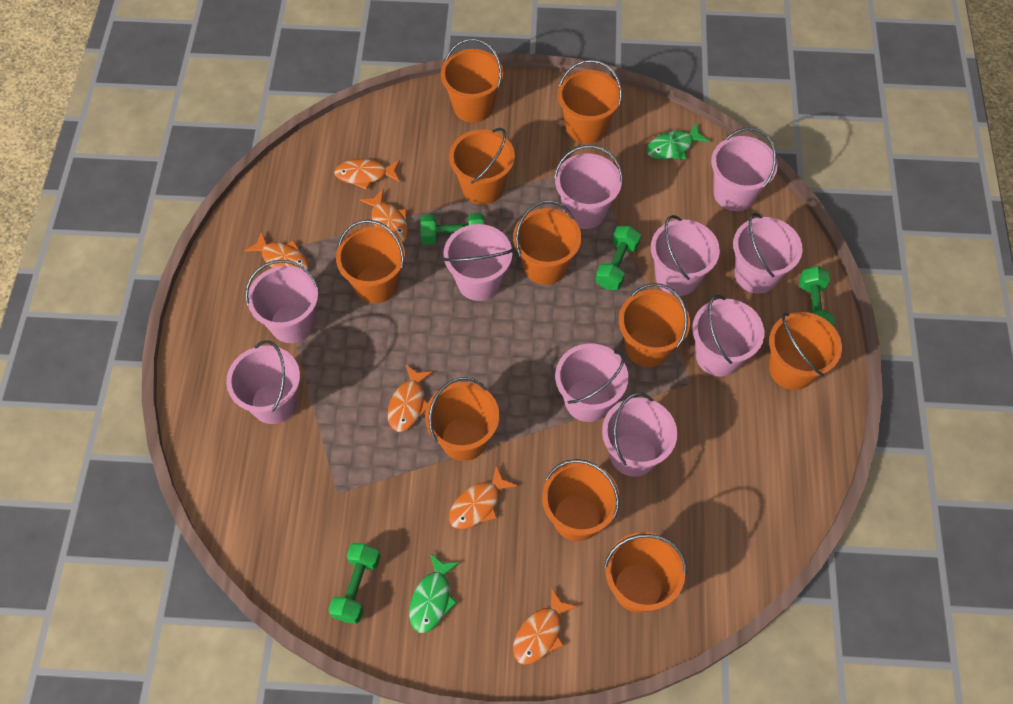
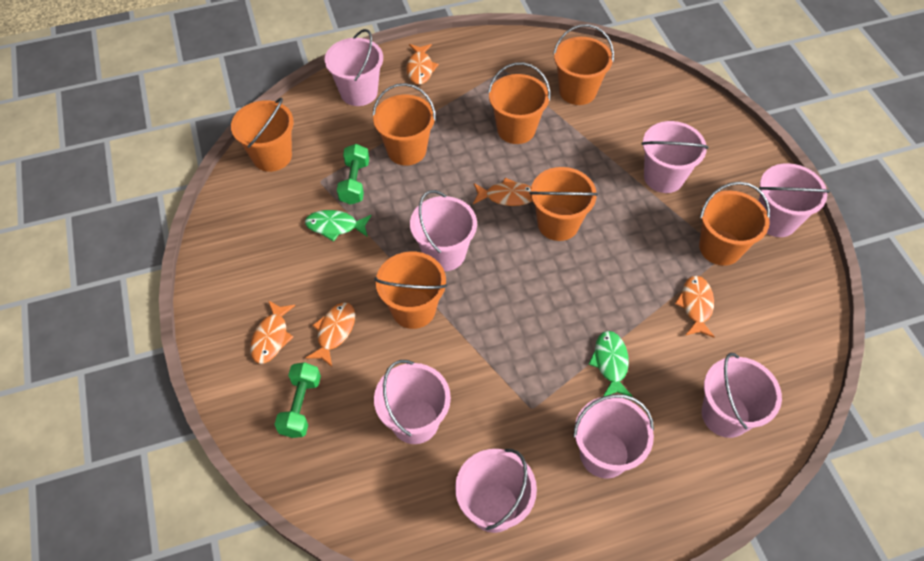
green dumbbell: 4 -> 2
orange bucket: 10 -> 7
orange fish: 6 -> 5
pink bucket: 10 -> 8

